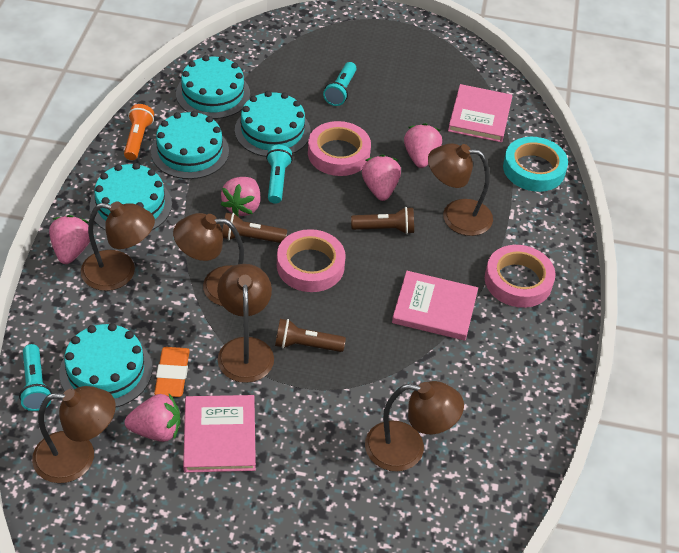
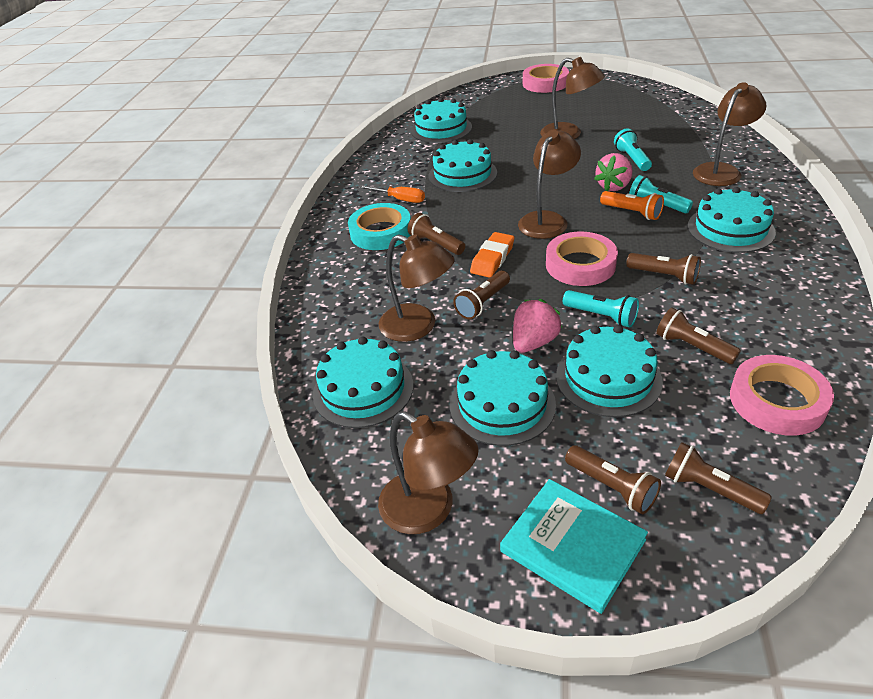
brown flashlight: 3 -> 6
brown lamp: 6 -> 5
orange screwdriver: 0 -> 1
pink book: 3 -> 0
pink strawberry: 5 -> 2
turquoise book: 0 -> 1
turquoise cake: 5 -> 6

